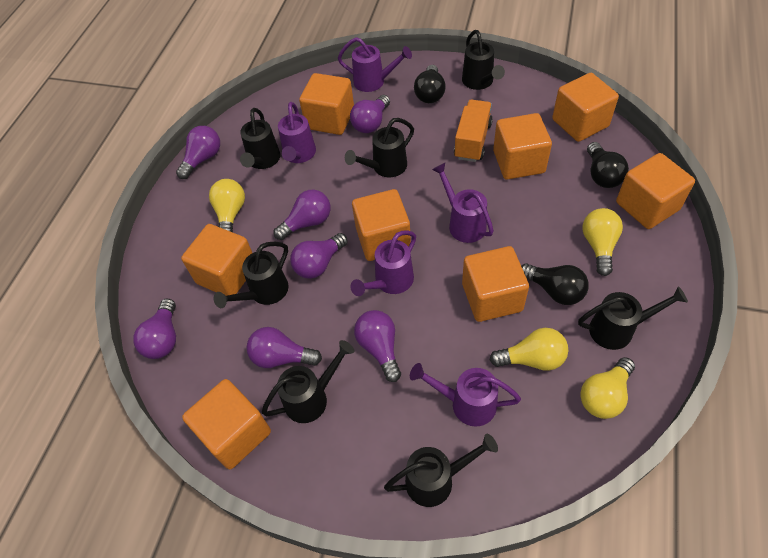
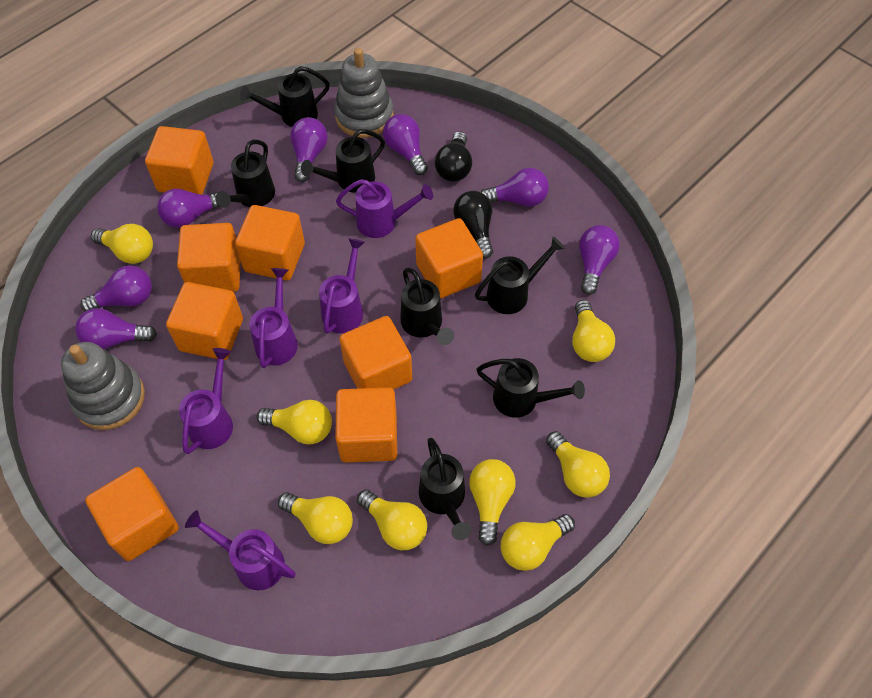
black light bulb: 3 -> 2
grey stacking toy: 0 -> 2
orange truck: 1 -> 0
yellow light bulb: 4 -> 8

